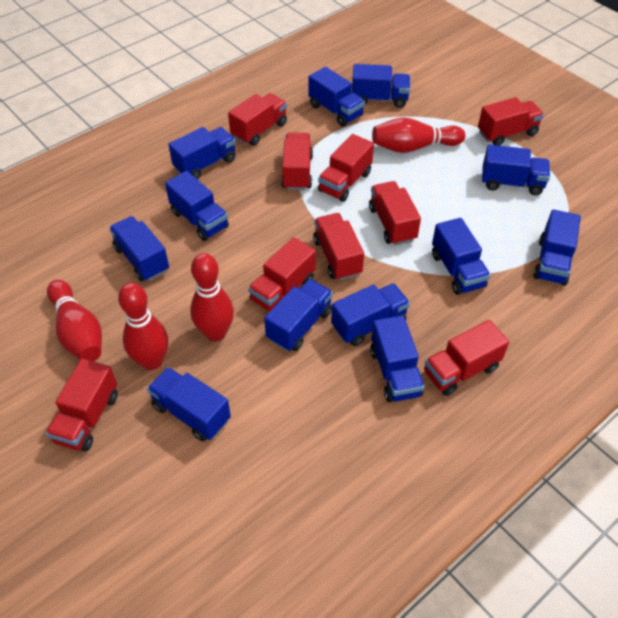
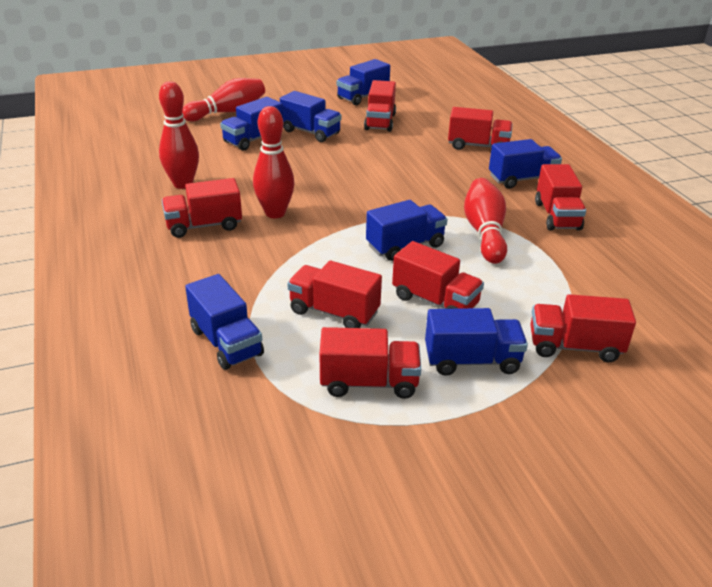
blue truck: 12 -> 7
red truck: 9 -> 8

